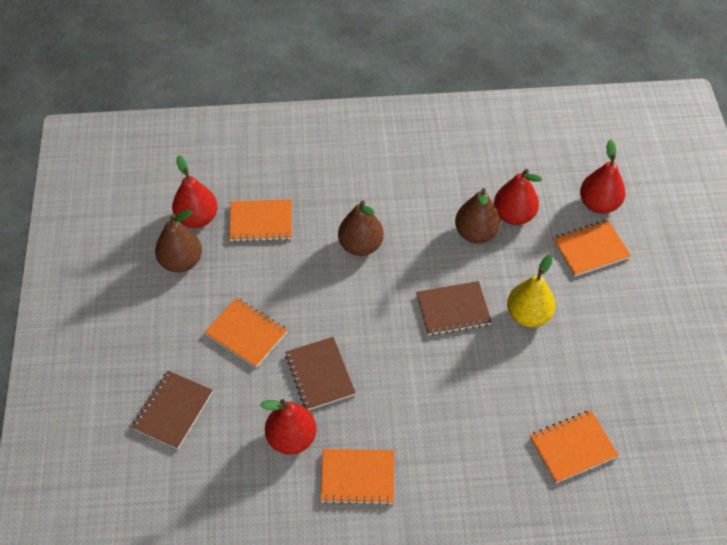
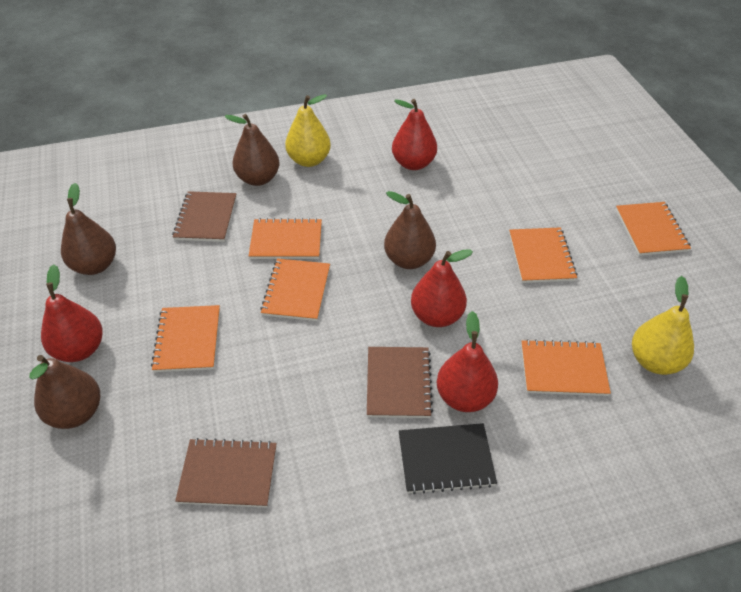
black notebook: 0 -> 1
brown pear: 3 -> 4
orange notebook: 5 -> 6
yellow pear: 1 -> 2

